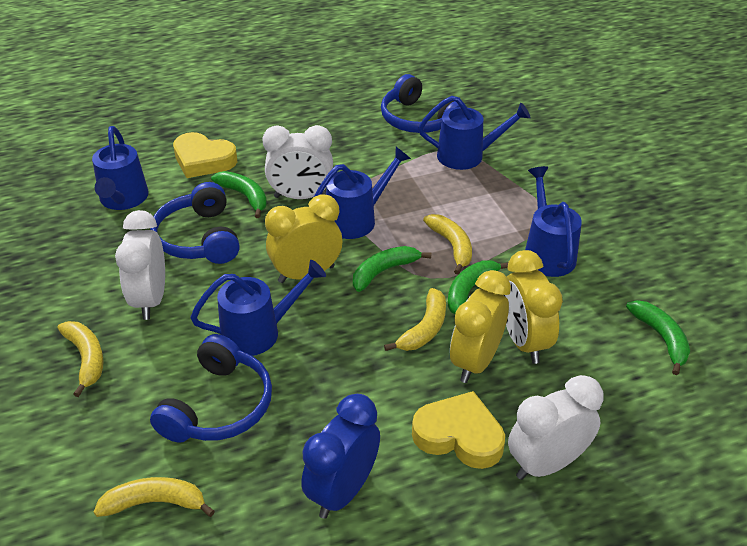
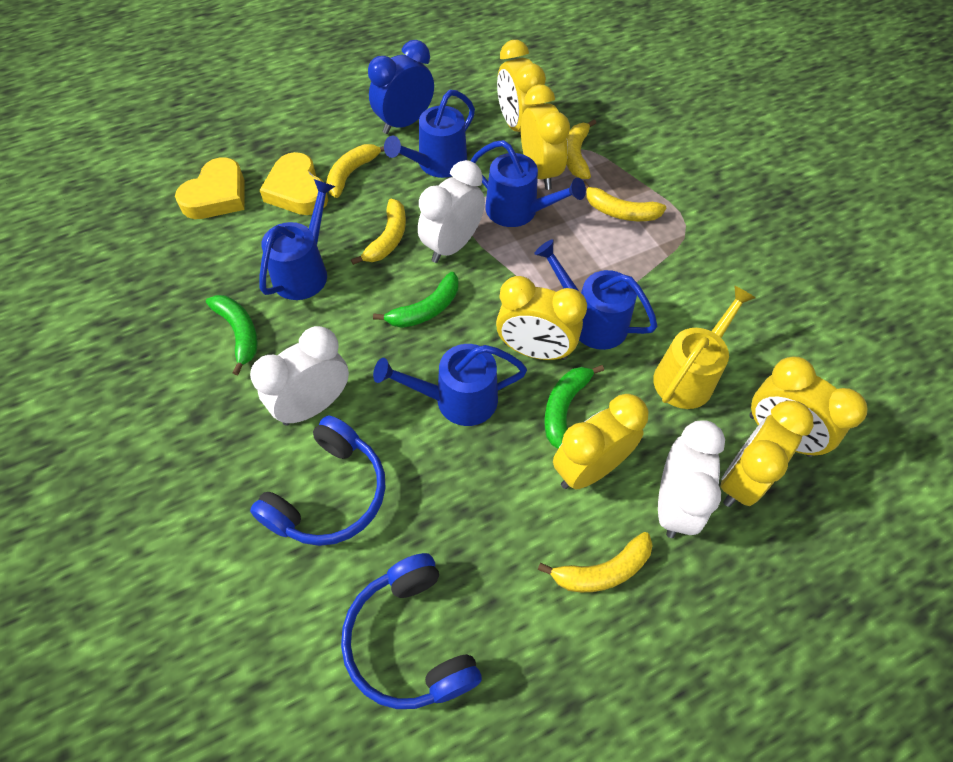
blue headphones: 3 -> 2
green banana: 4 -> 3
yellow banana: 4 -> 5
yellow clock: 3 -> 6
yellow watering can: 0 -> 1

